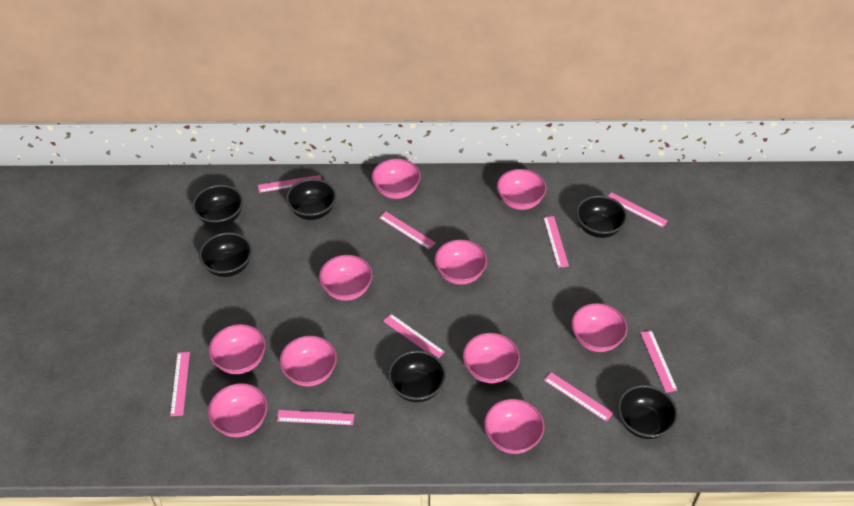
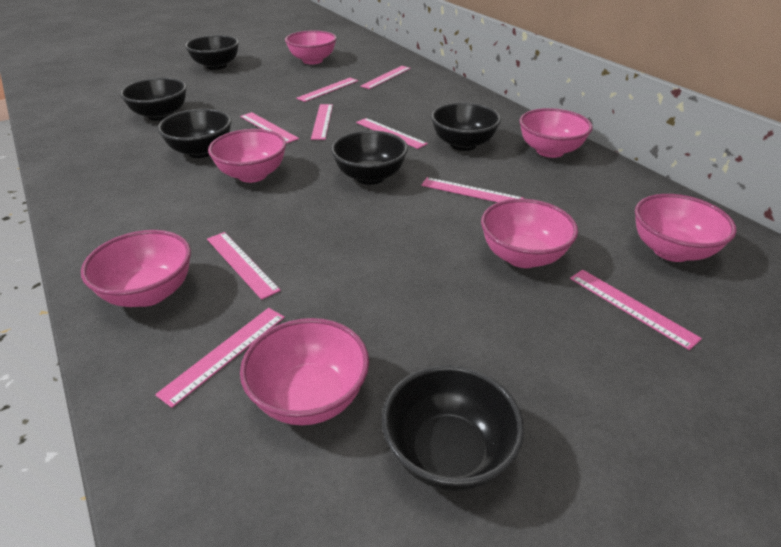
pink bowl: 10 -> 7

